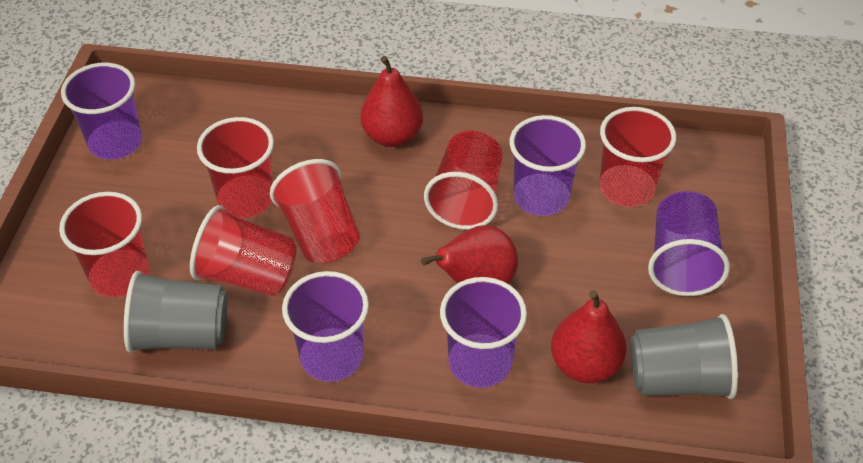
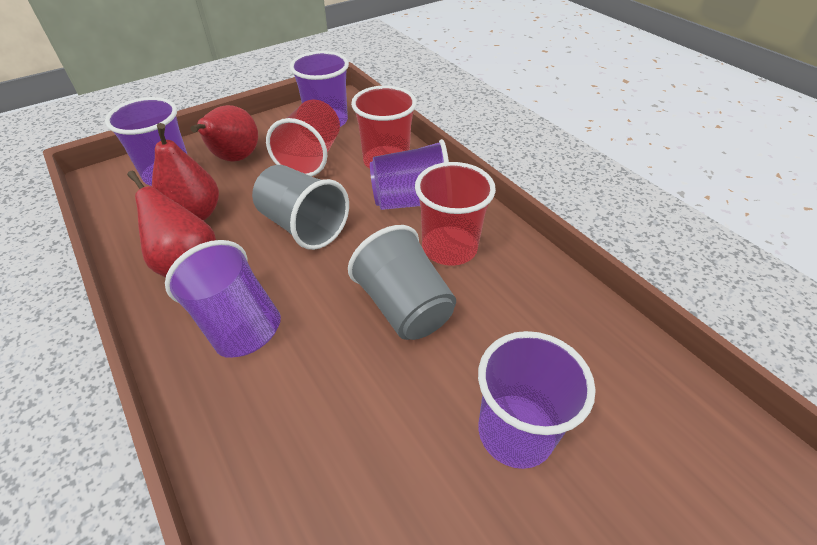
red cup: 6 -> 3

